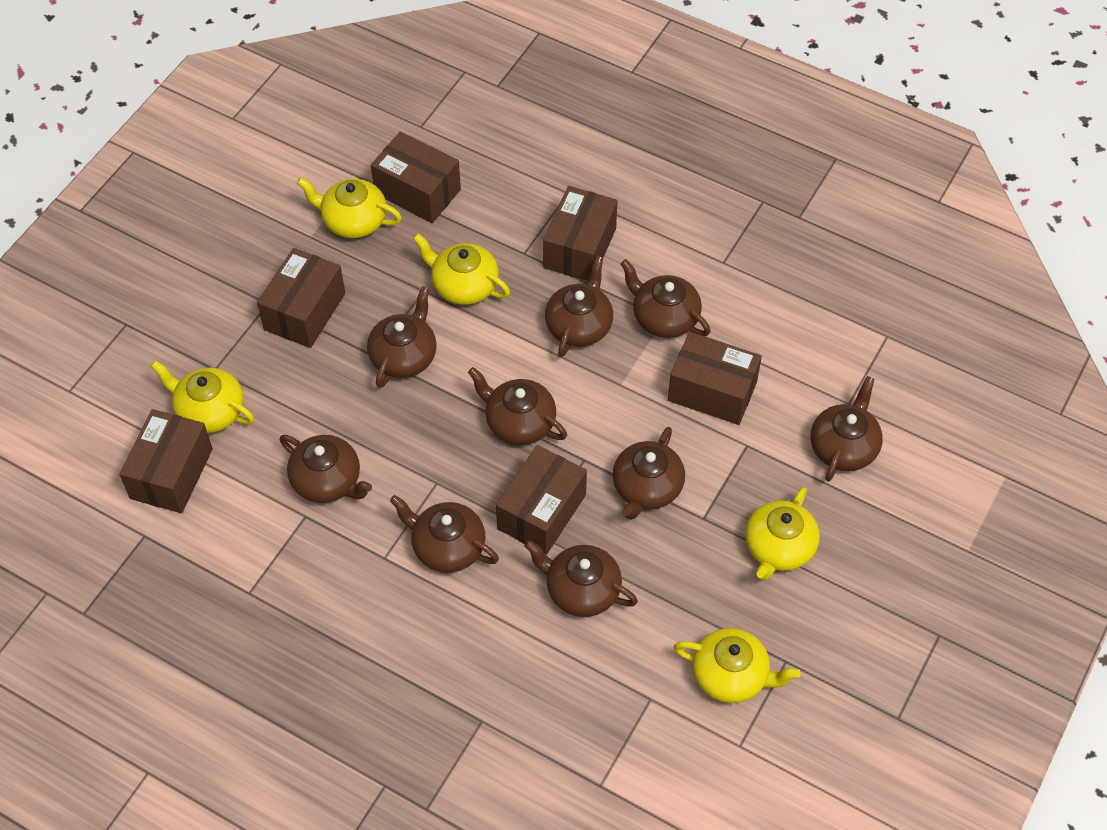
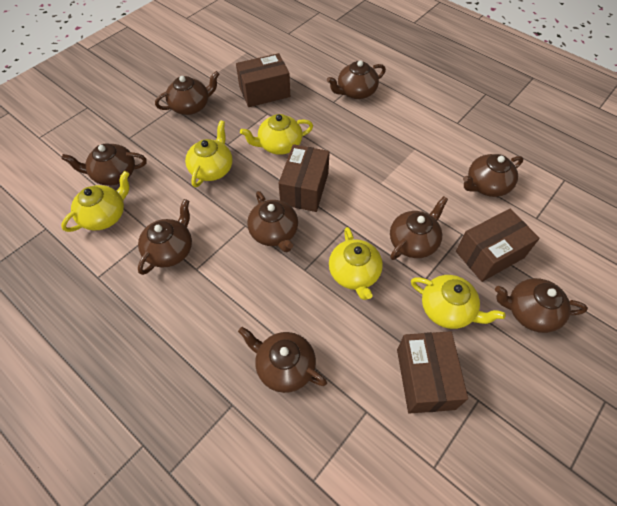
brown box: 6 -> 4

